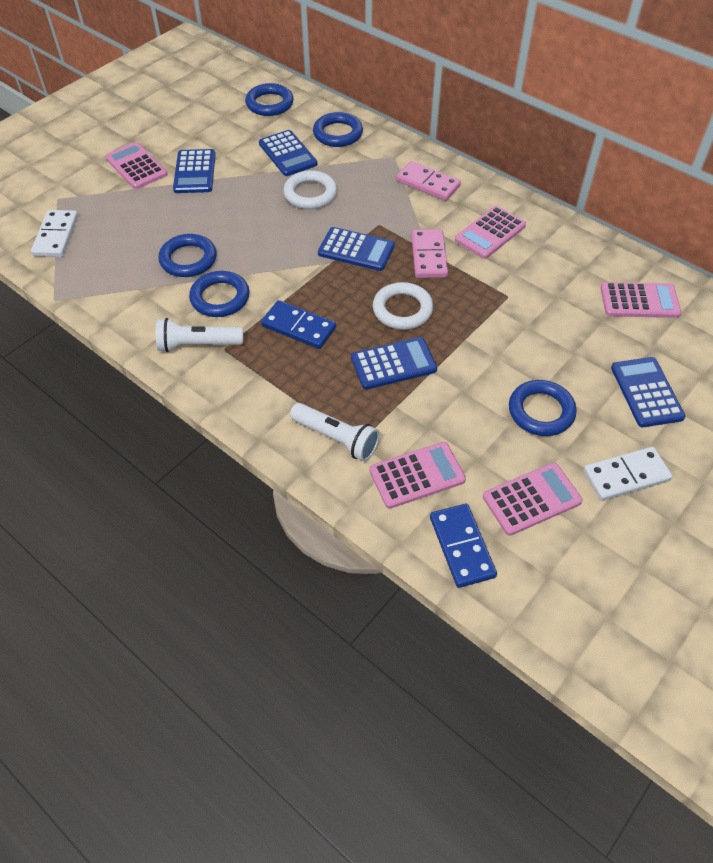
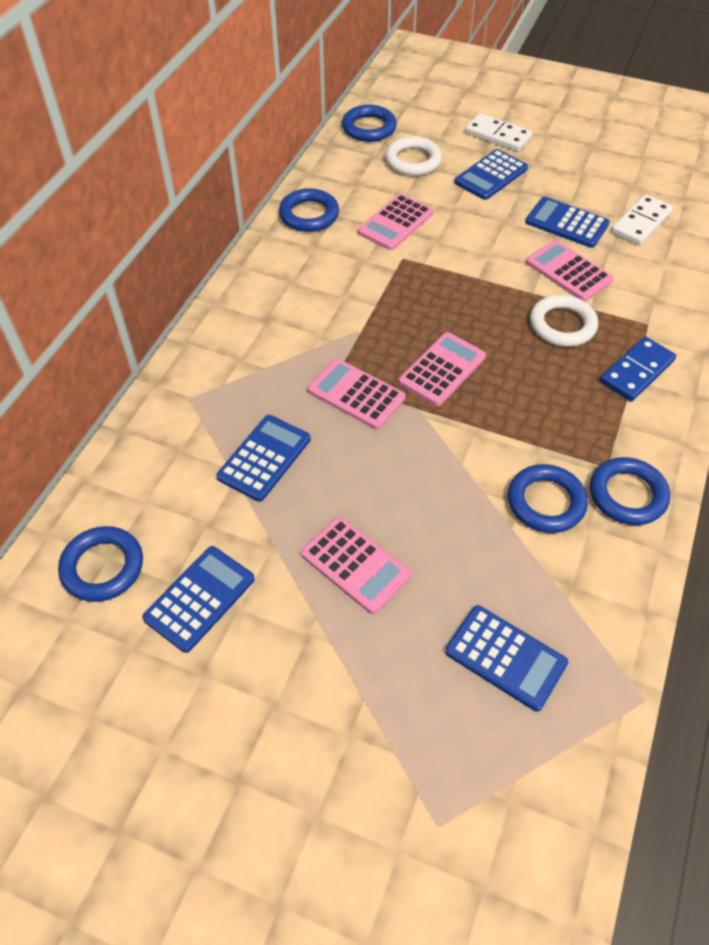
blue domino: 2 -> 1
pink domino: 2 -> 0
white flashlight: 2 -> 0

